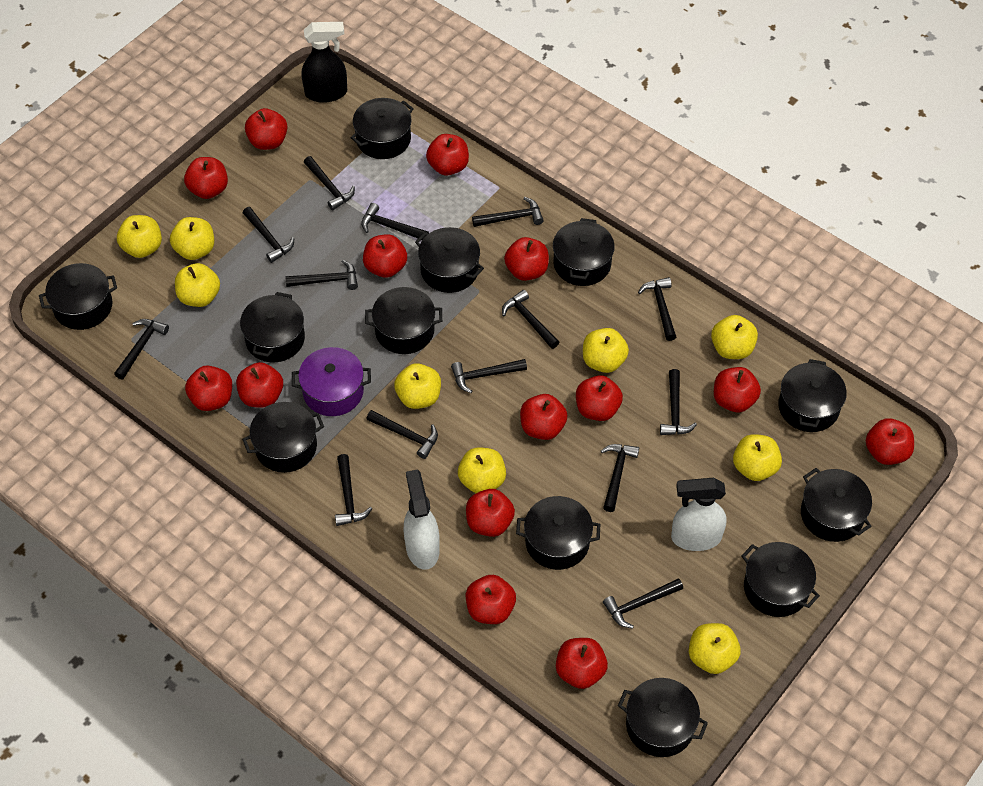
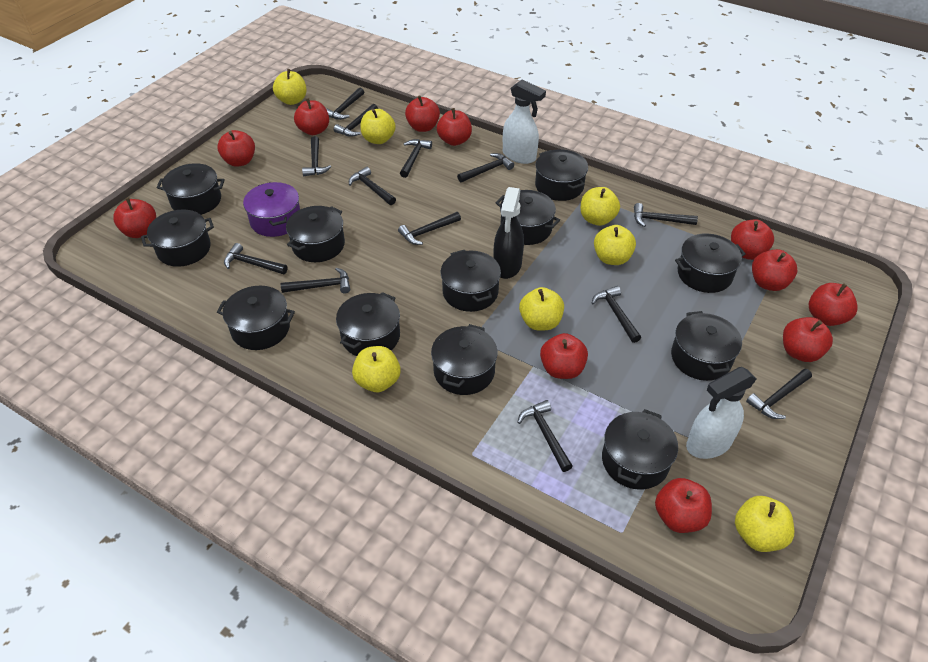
black hammer: 14 -> 13
red apple: 14 -> 11
yellow apple: 9 -> 7

